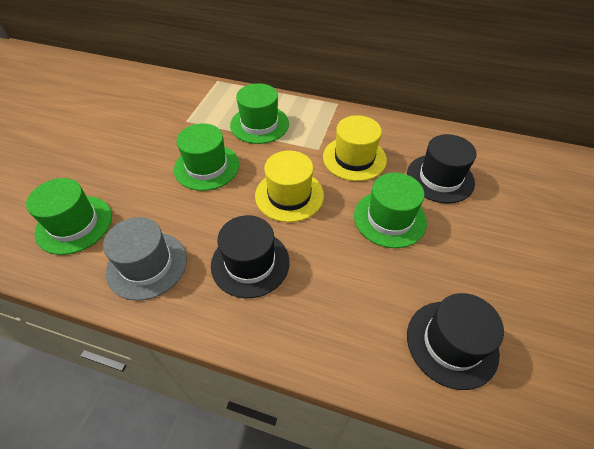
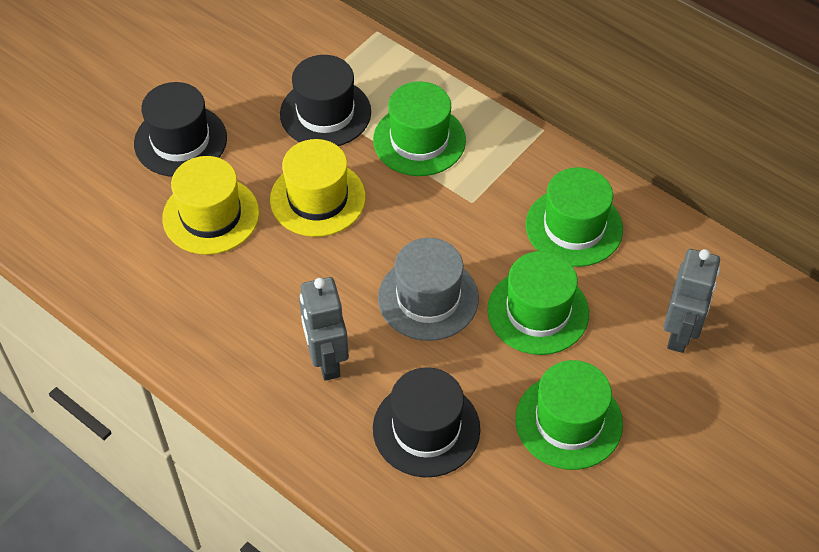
grey robot: 0 -> 2

